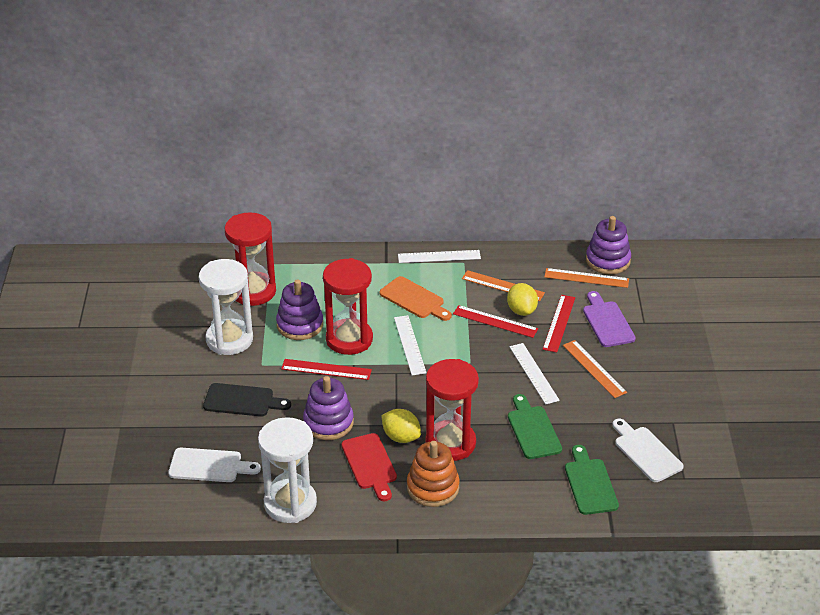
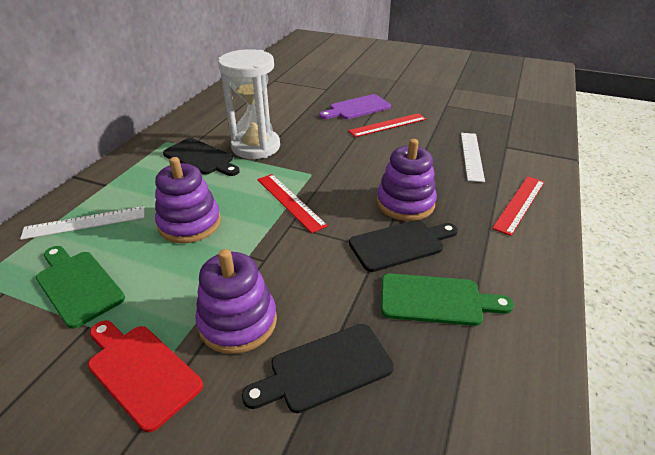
black cutting board: 1 -> 3
orange cutting board: 1 -> 0
orange ruler: 3 -> 0
orange stacking toy: 1 -> 0
red hourglass: 3 -> 0
white cutting board: 2 -> 0
white hourglass: 2 -> 1
white ruler: 3 -> 2
yellow lemon: 2 -> 0

